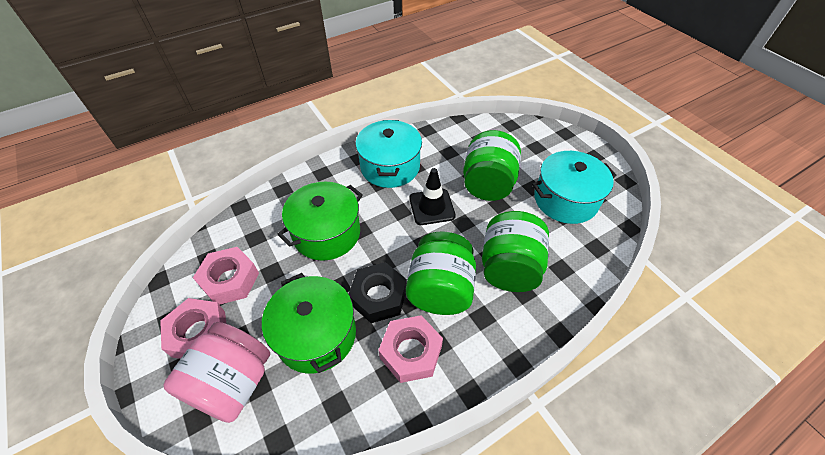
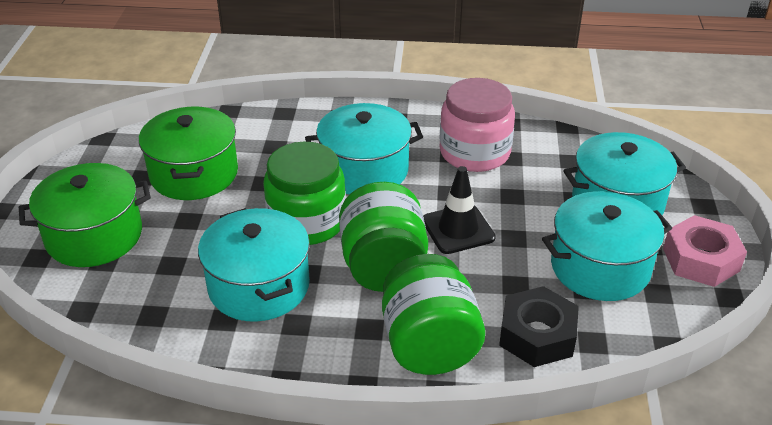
pink nut: 3 -> 1
turquoise pot: 2 -> 4

